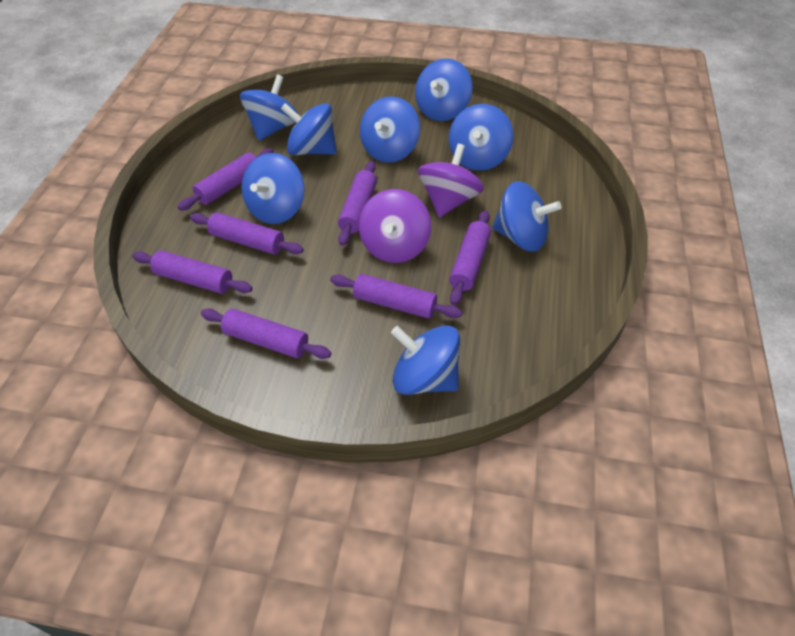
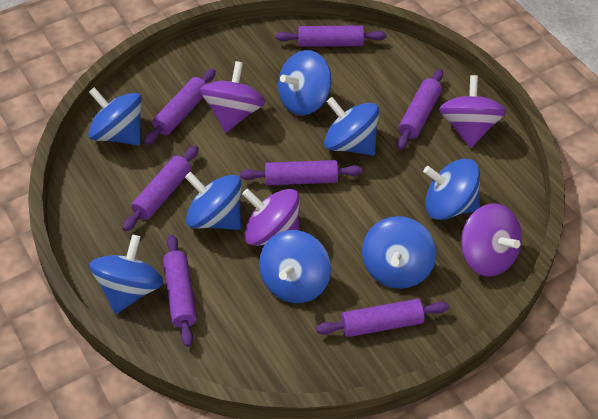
purple spinning top: 2 -> 4

